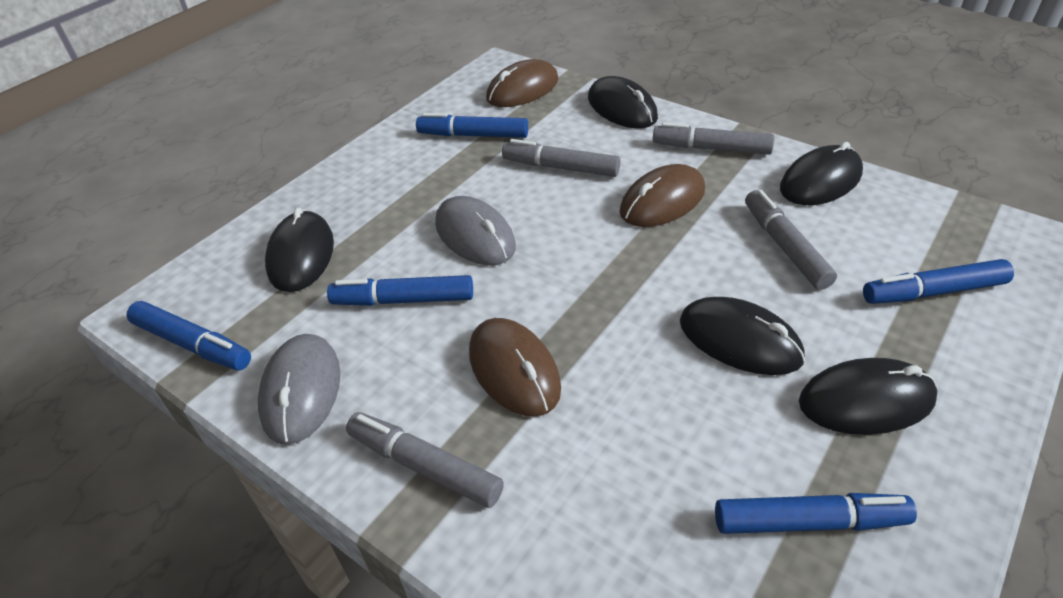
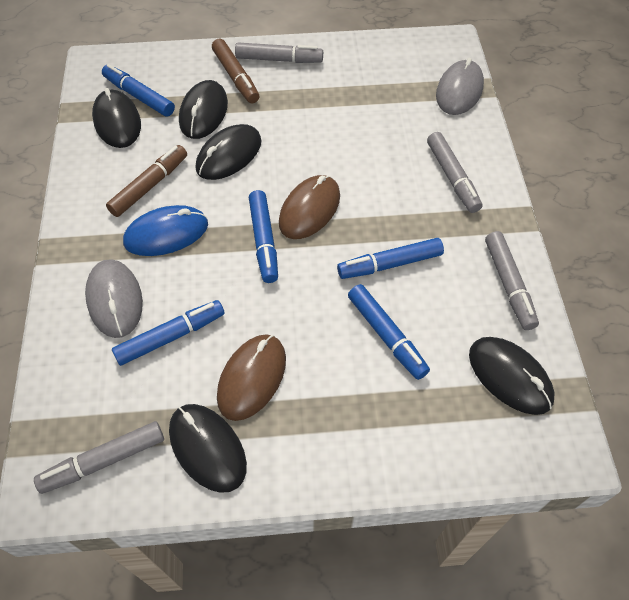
blue mouse: 0 -> 1
brown marker: 0 -> 2
brown mouse: 3 -> 2

